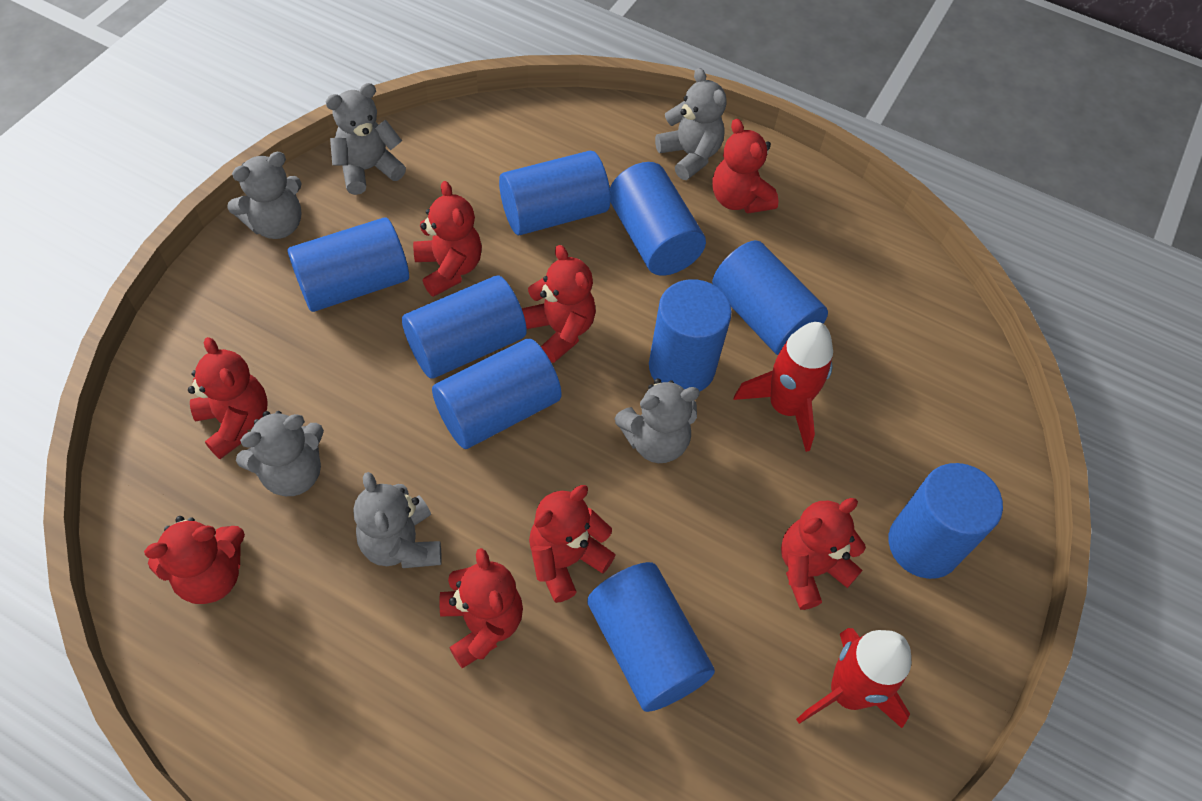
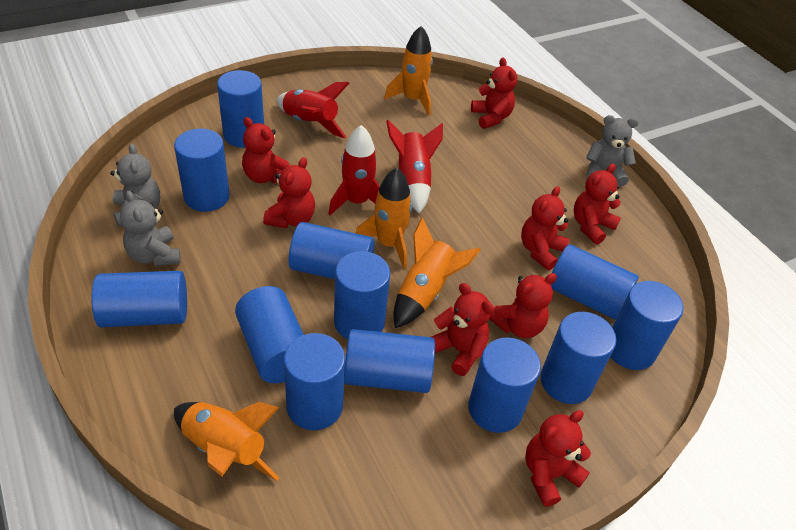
blue cylinder: 9 -> 12
grey teddy bear: 6 -> 3
orange rocket: 0 -> 4
red rocket: 2 -> 3

